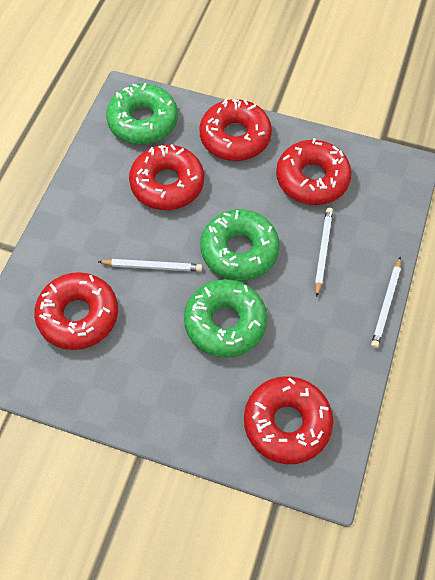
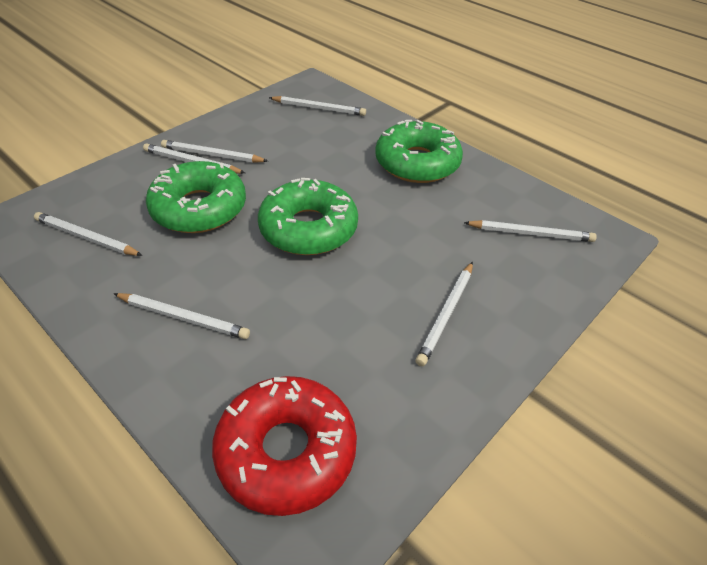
red donut: 5 -> 1
white pencil: 3 -> 7

